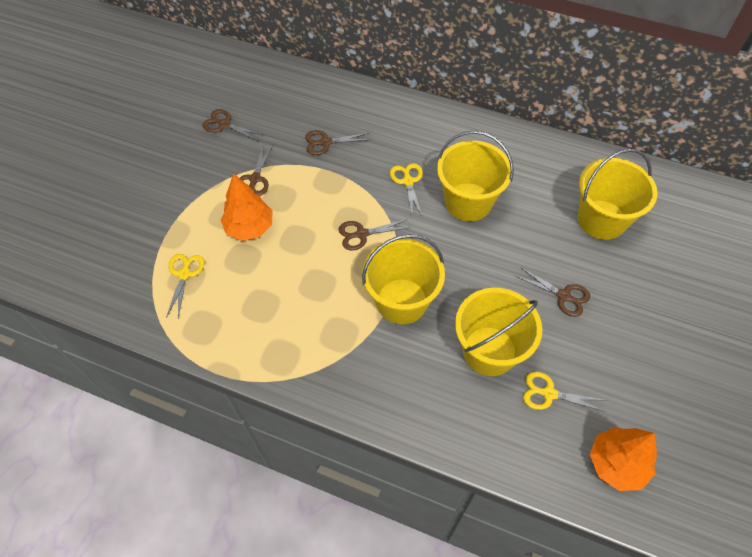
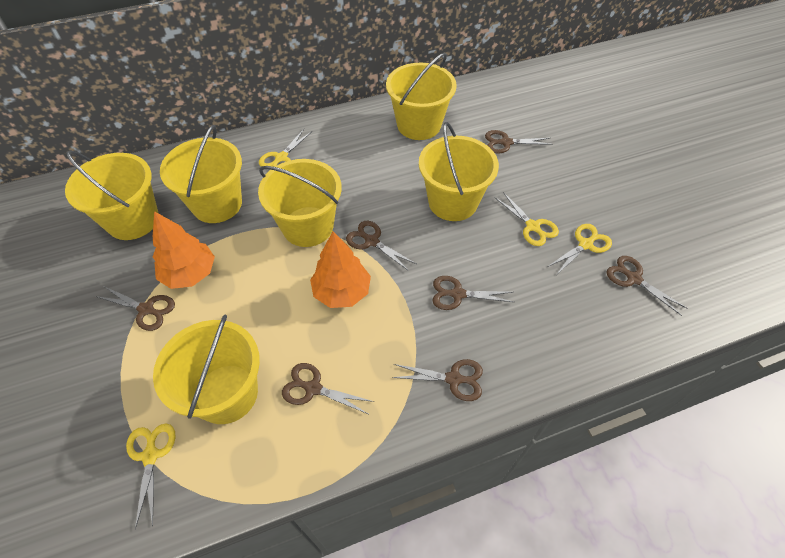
brown scissors: 5 -> 7
yellow bucket: 4 -> 6
yellow scissors: 3 -> 4

